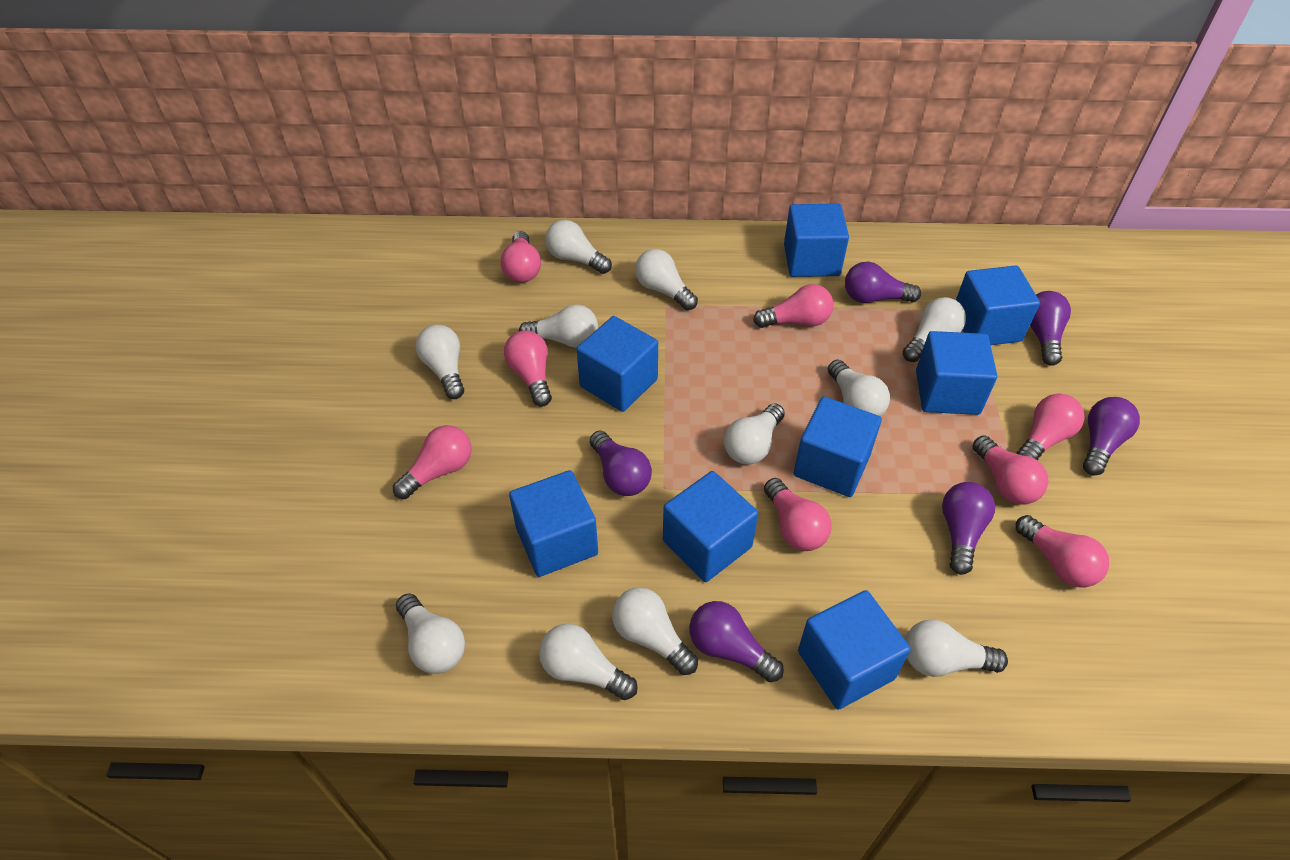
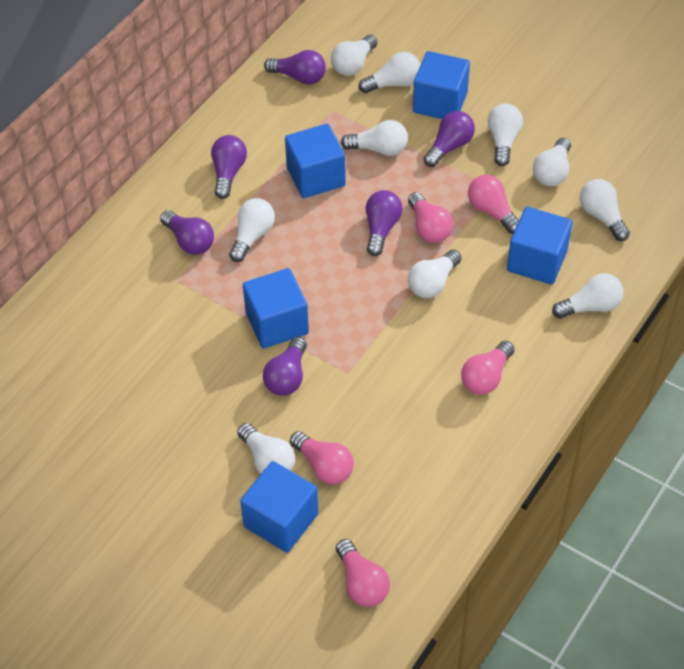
blue cube: 8 -> 5
pink light bulb: 8 -> 5
white light bulb: 11 -> 10

